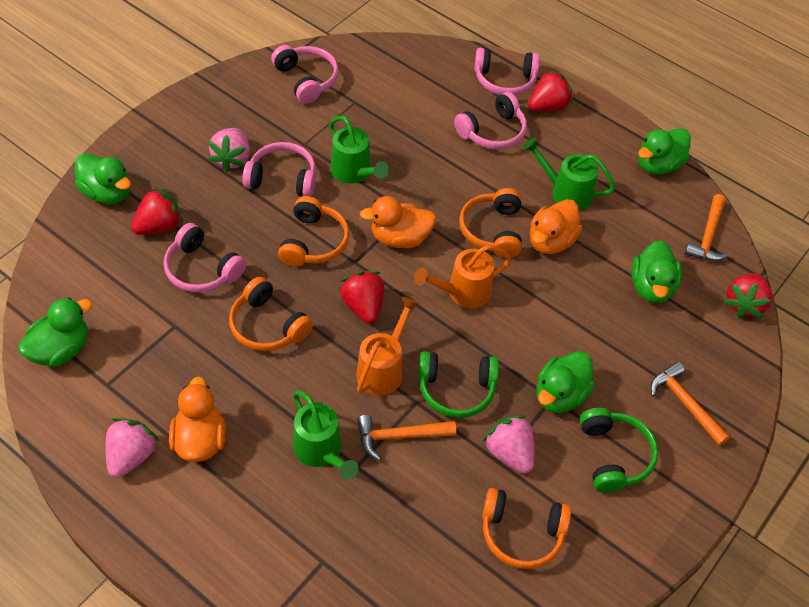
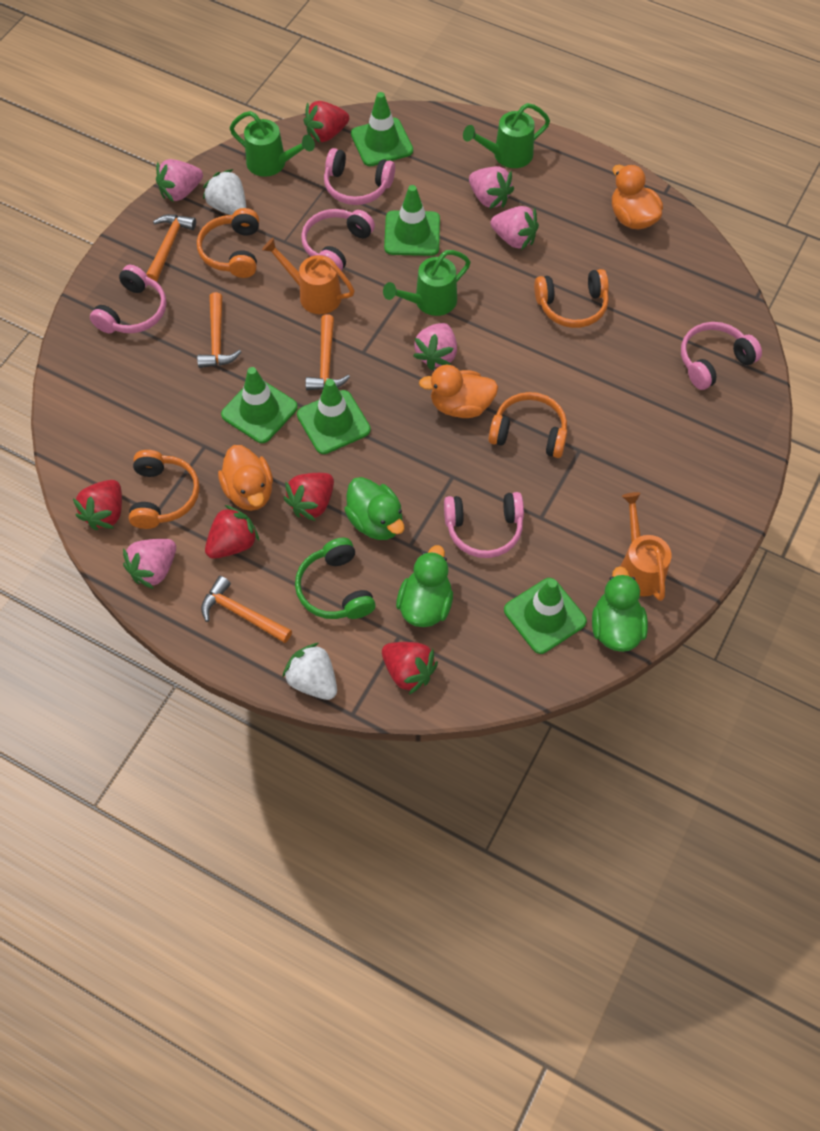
green duck: 5 -> 3
green headphones: 2 -> 1
green traffic cone: 0 -> 5
orange hammer: 3 -> 4
pink strawberry: 3 -> 5
red strawberry: 4 -> 5
white strawberry: 0 -> 2

